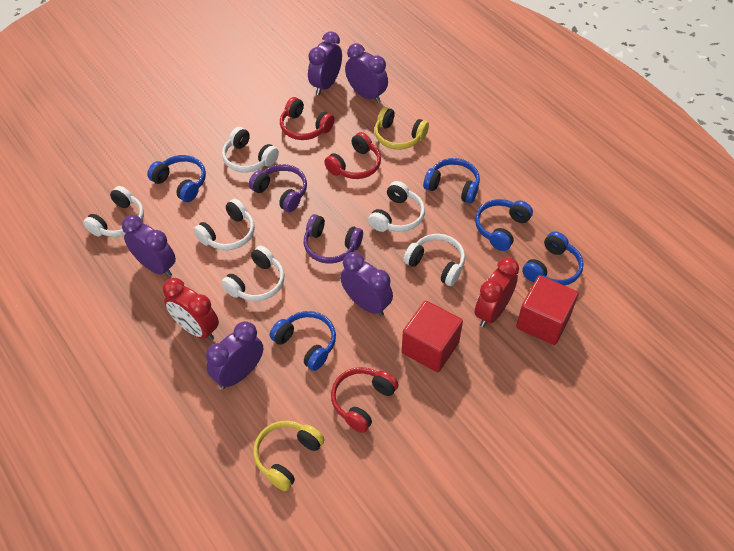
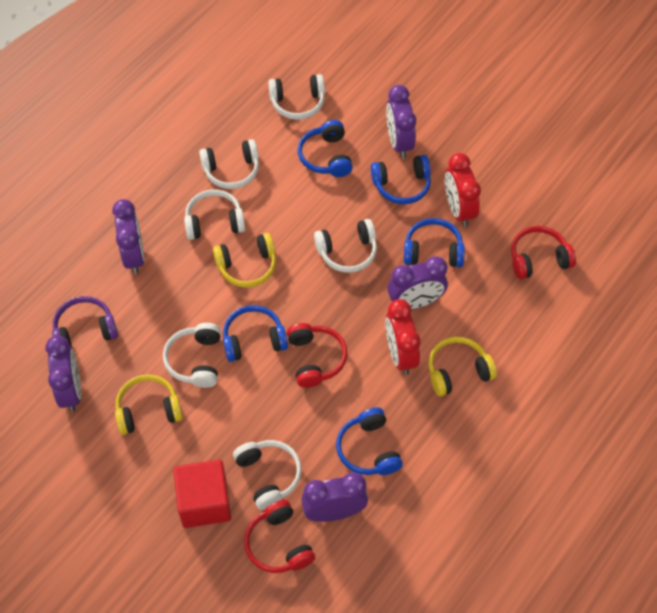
purple headphones: 2 -> 1
red cube: 2 -> 1
yellow headphones: 2 -> 3

